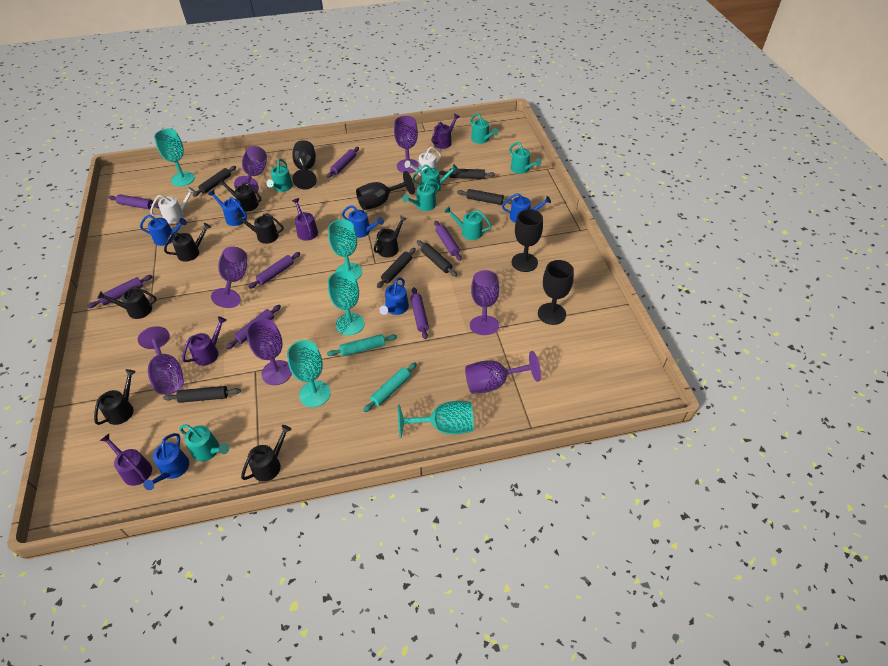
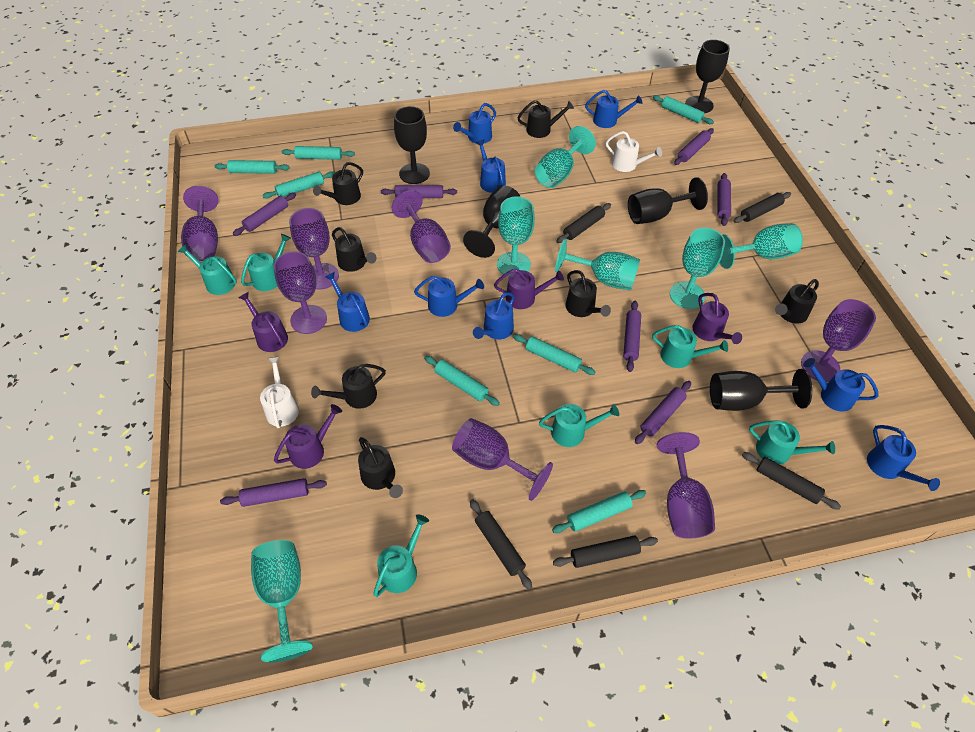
black goblet: 4 -> 5
black rolling pin: 6 -> 5
blue watering can: 6 -> 8
turquoise goblet: 5 -> 6
turquoise rolling pin: 2 -> 7
turquoise watering can: 7 -> 6

